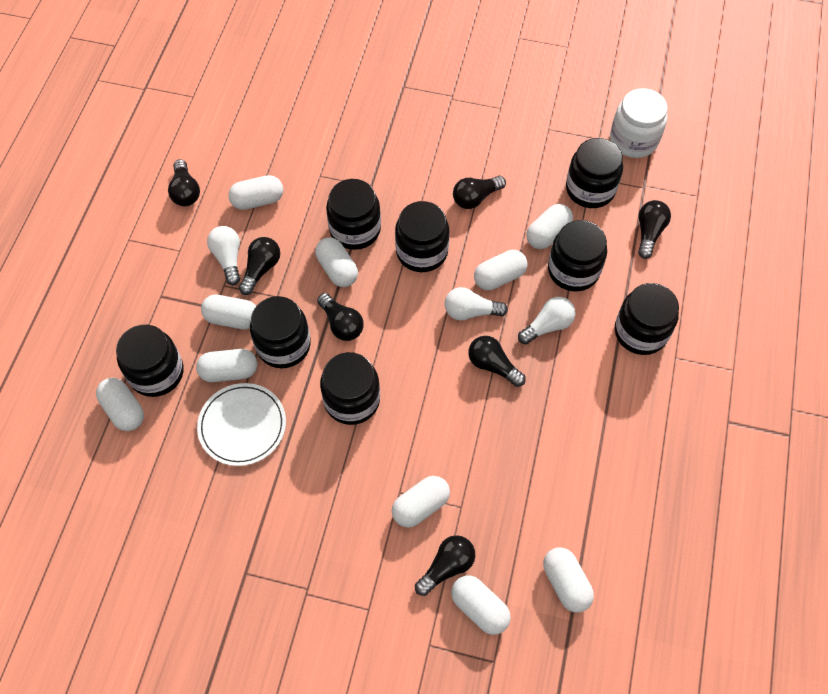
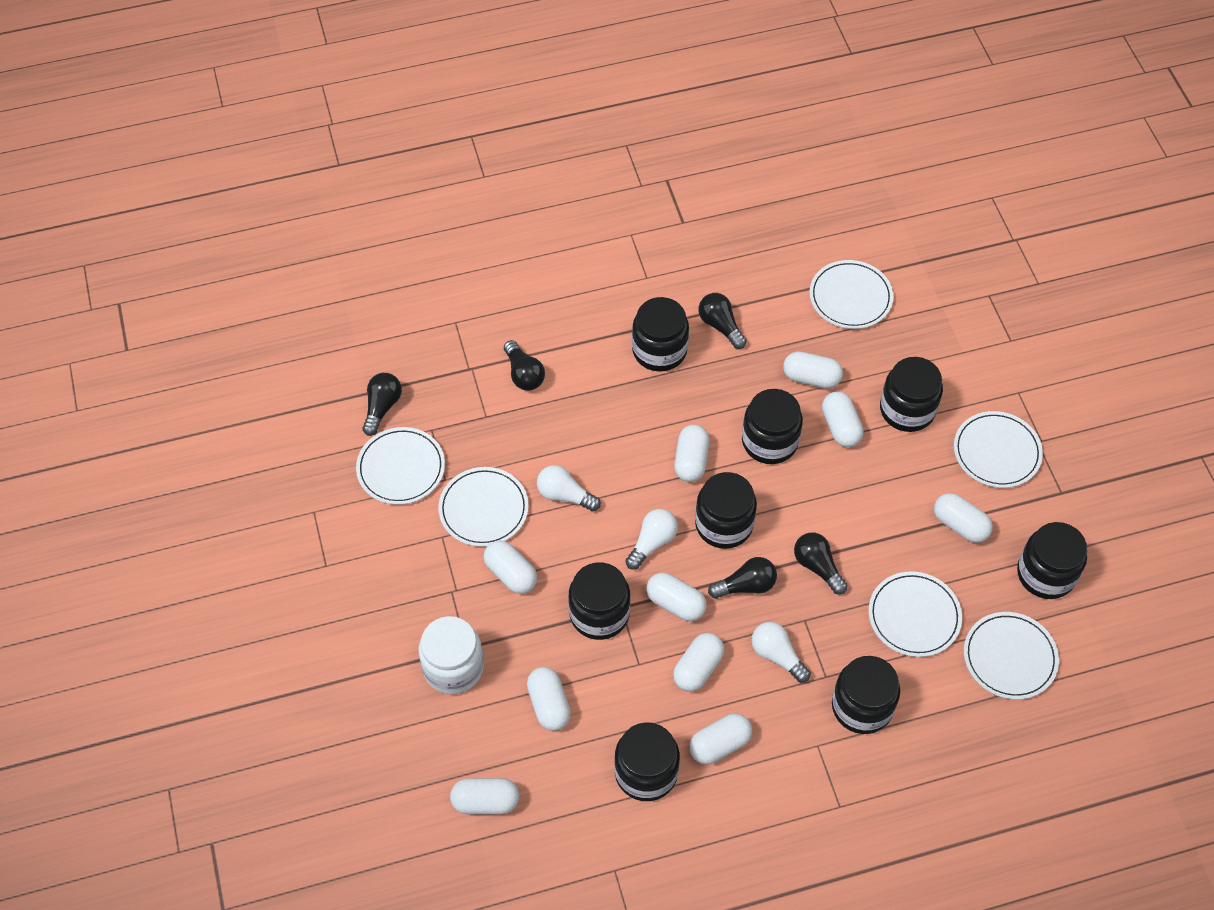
black light bulb: 7 -> 5
white plate: 1 -> 6

